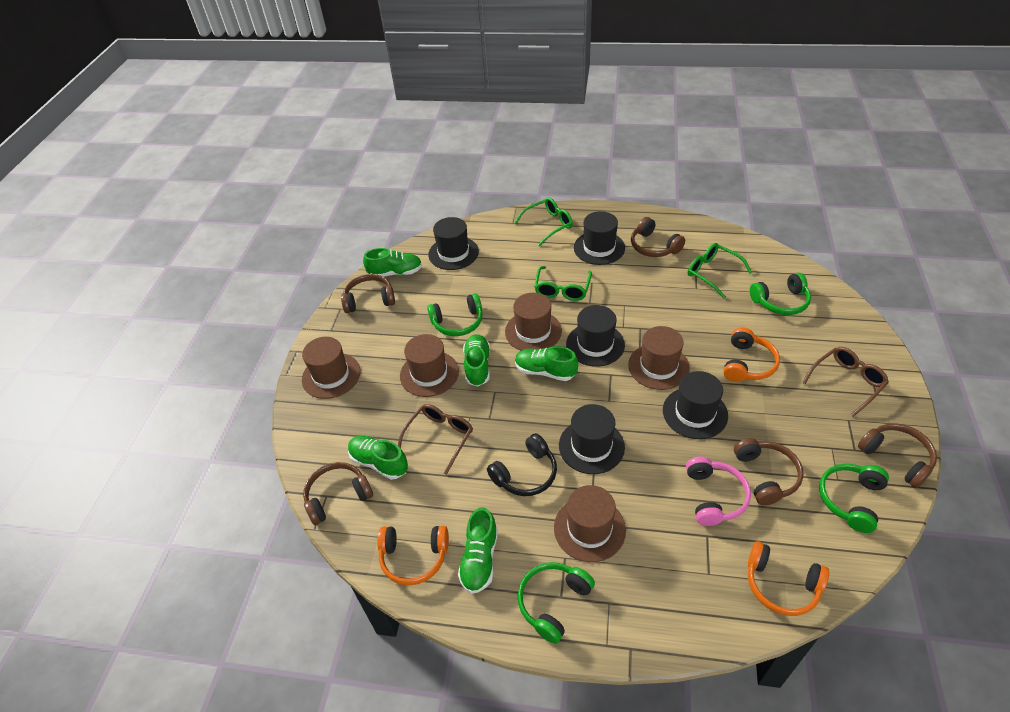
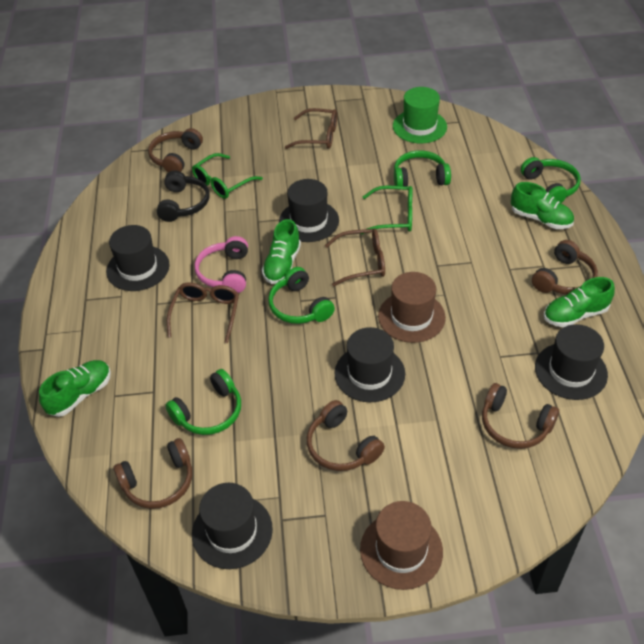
brown glasses: 2 -> 3
brown hat: 5 -> 2
green glasses: 3 -> 2
green hat: 0 -> 1
green shoe: 5 -> 4
orange headphones: 3 -> 0

